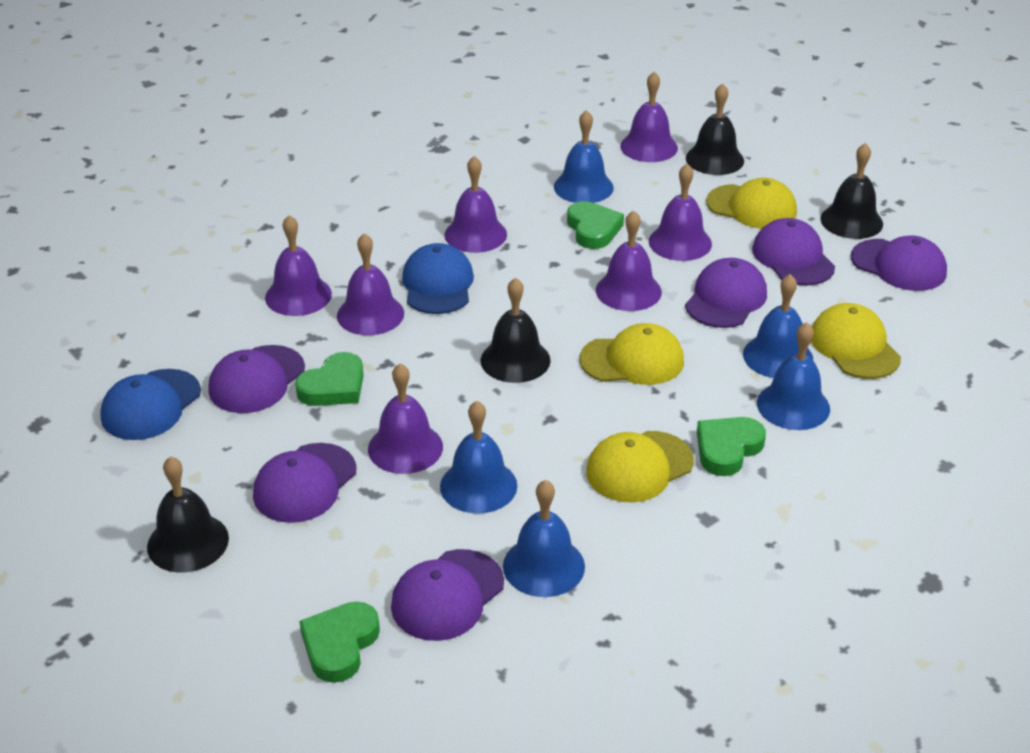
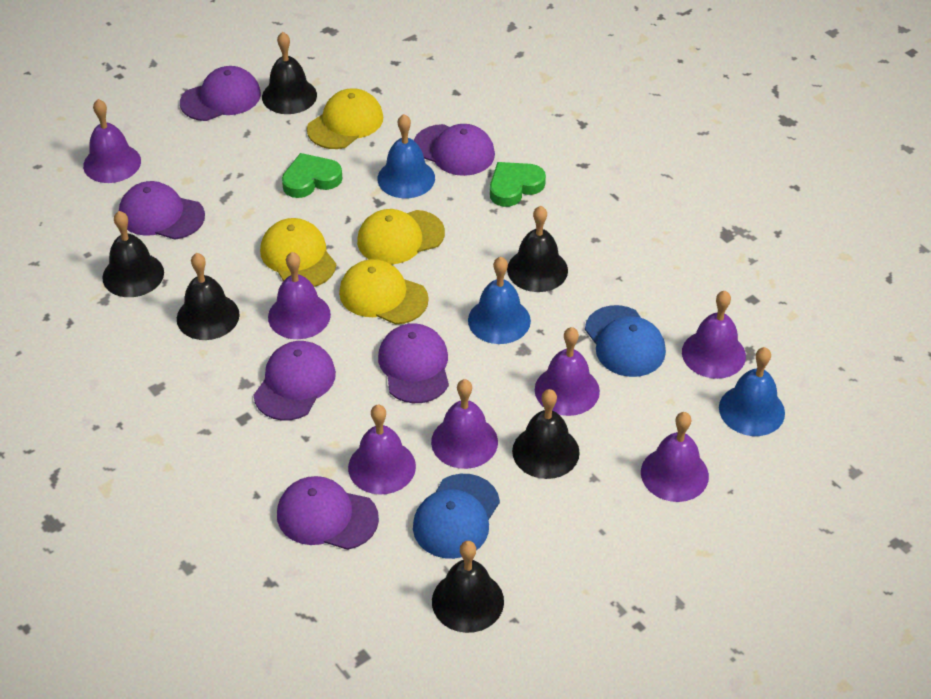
black bell: 4 -> 6
blue bell: 5 -> 3
green heart: 4 -> 2

